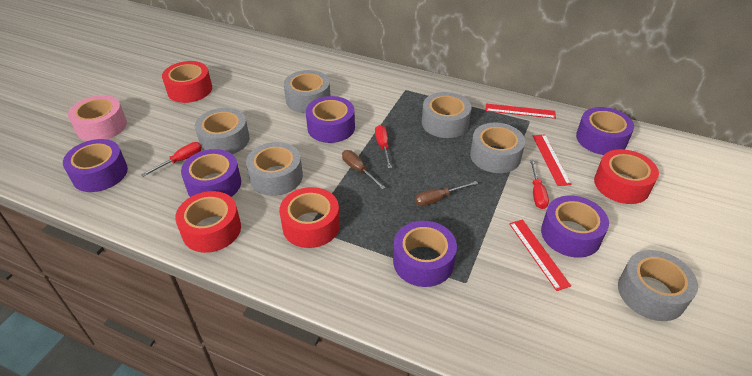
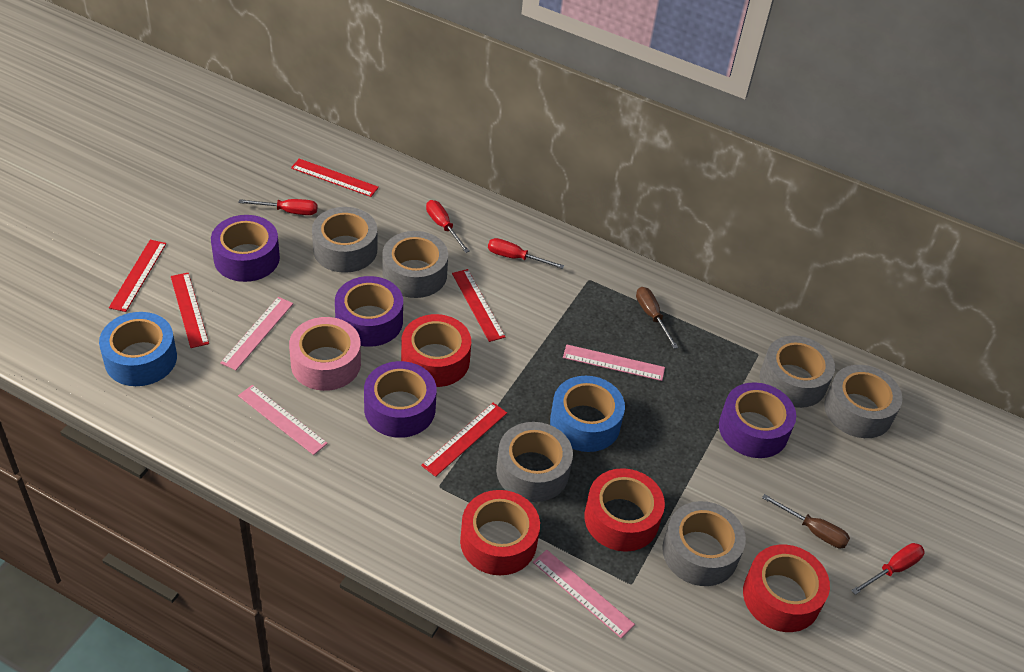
blue tape: 0 -> 2
pink ruler: 0 -> 4
purple tape: 6 -> 4
red ruler: 3 -> 5
red screwdriver: 3 -> 4

